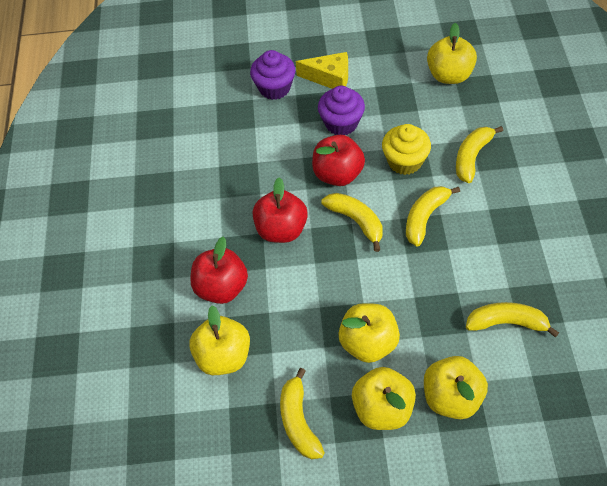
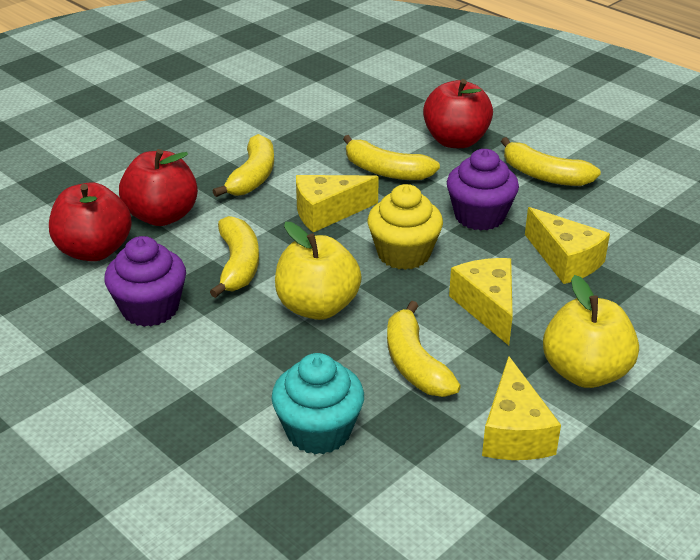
turquoise cupcake: 0 -> 1
yellow apple: 5 -> 2
yellow cheese: 1 -> 4

